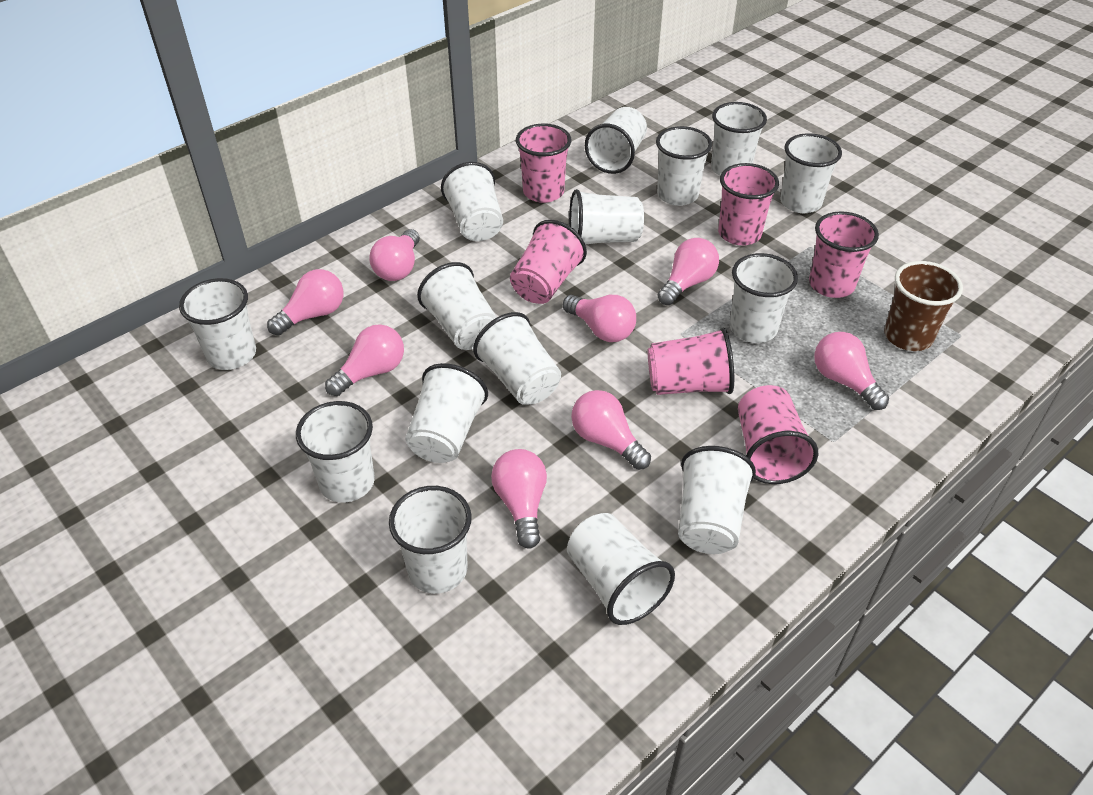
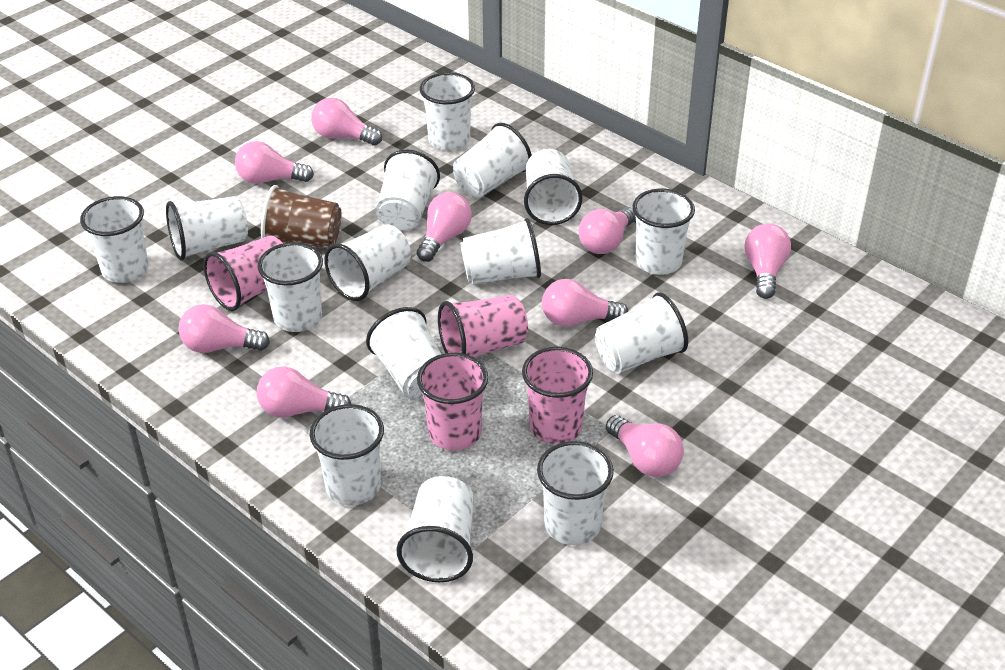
pink cup: 6 -> 4
pink light bulb: 8 -> 9

